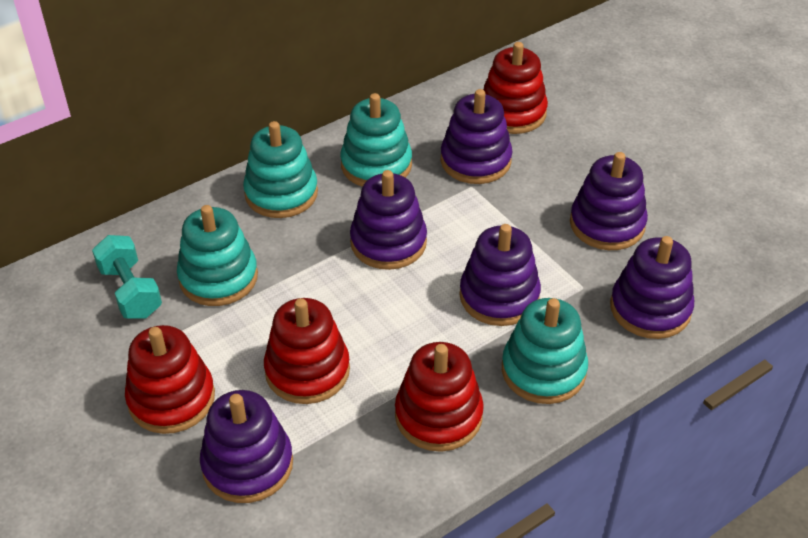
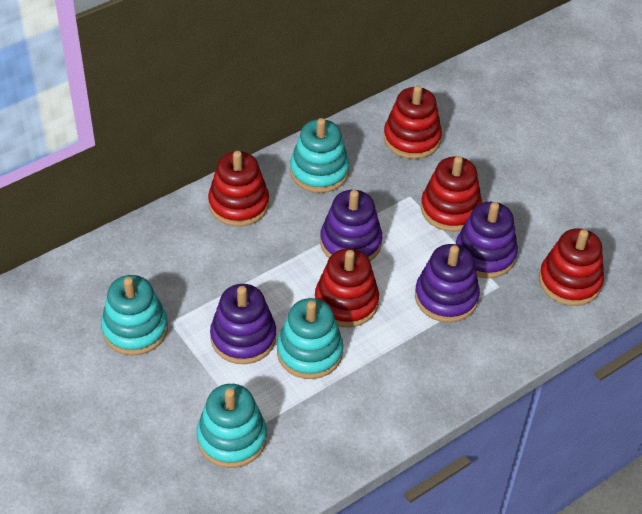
purple stacking toy: 6 -> 4
red stacking toy: 4 -> 5
turquoise dumbbell: 1 -> 0

